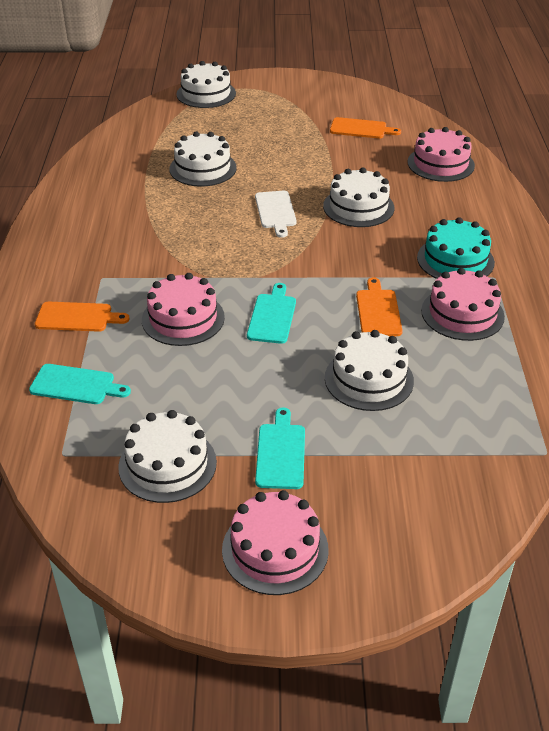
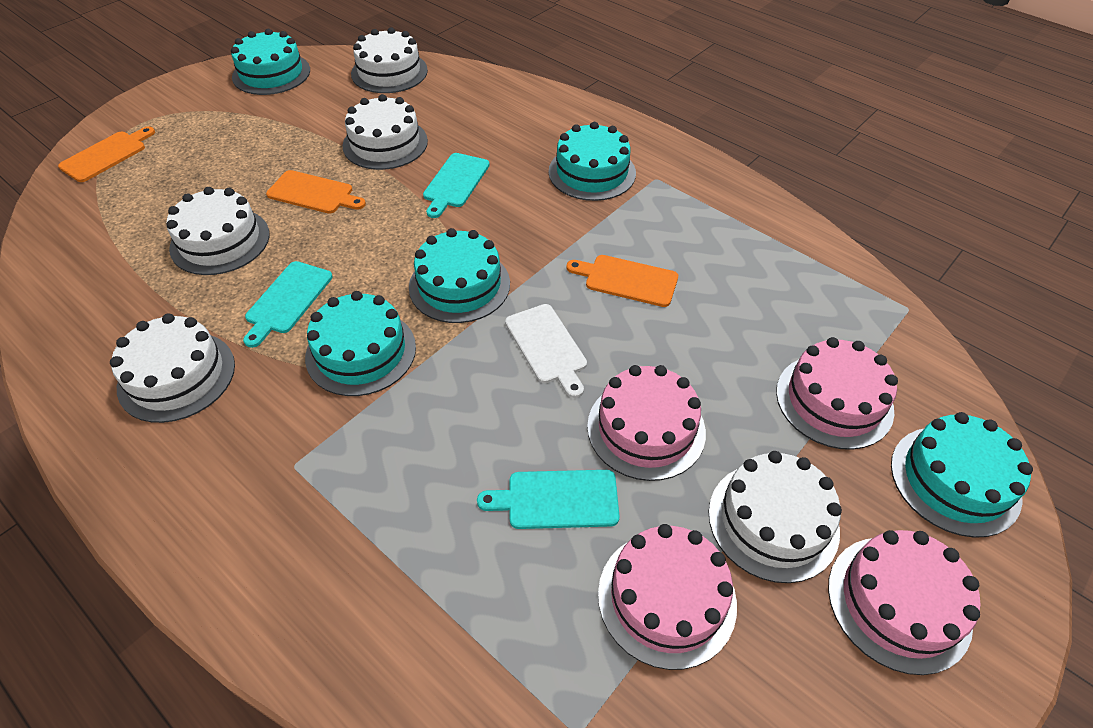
turquoise cake: 1 -> 5

